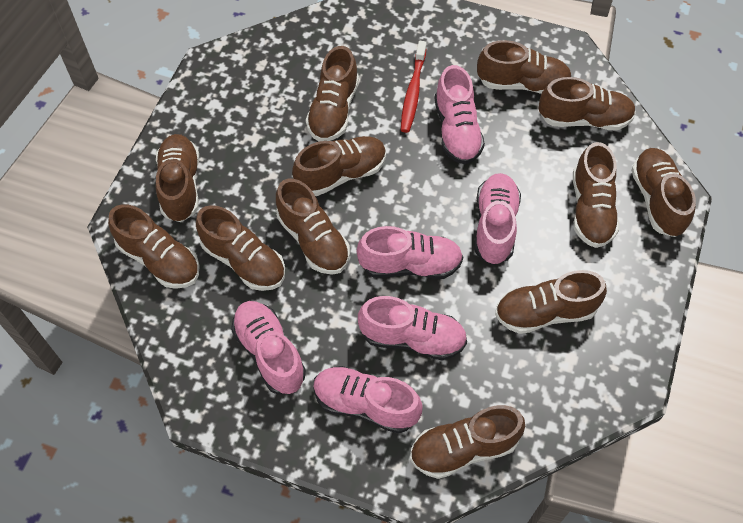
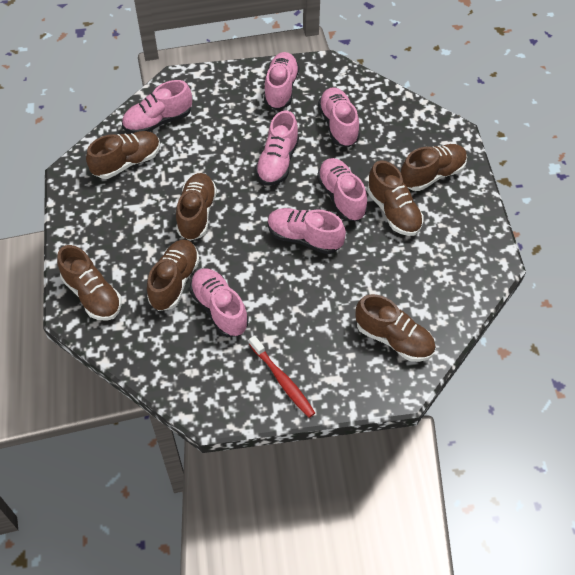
brown shoe: 12 -> 7
pink shoe: 6 -> 7

